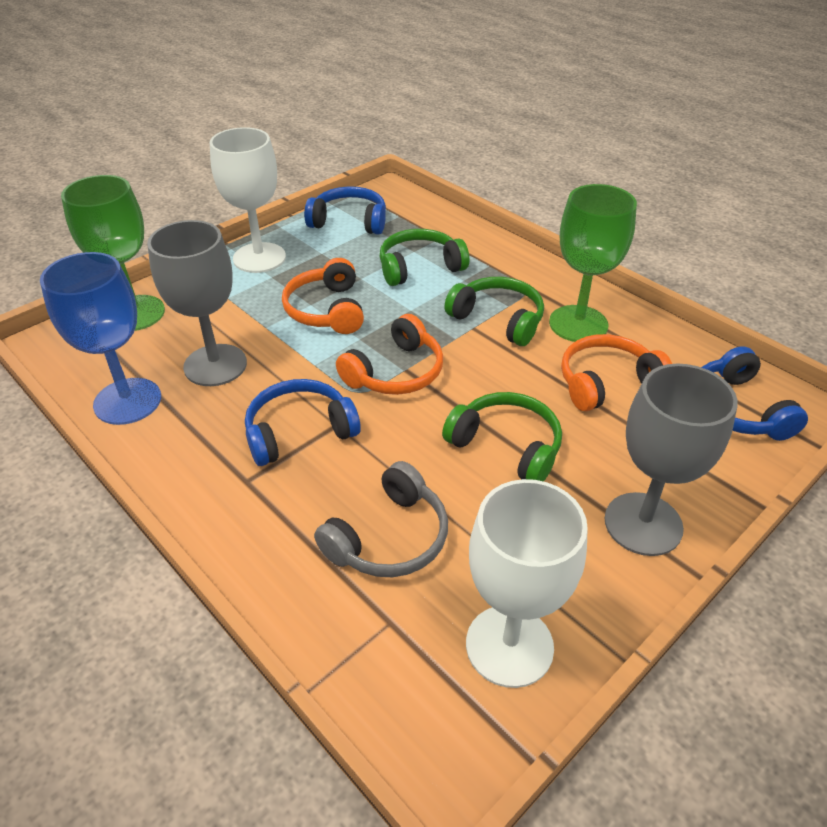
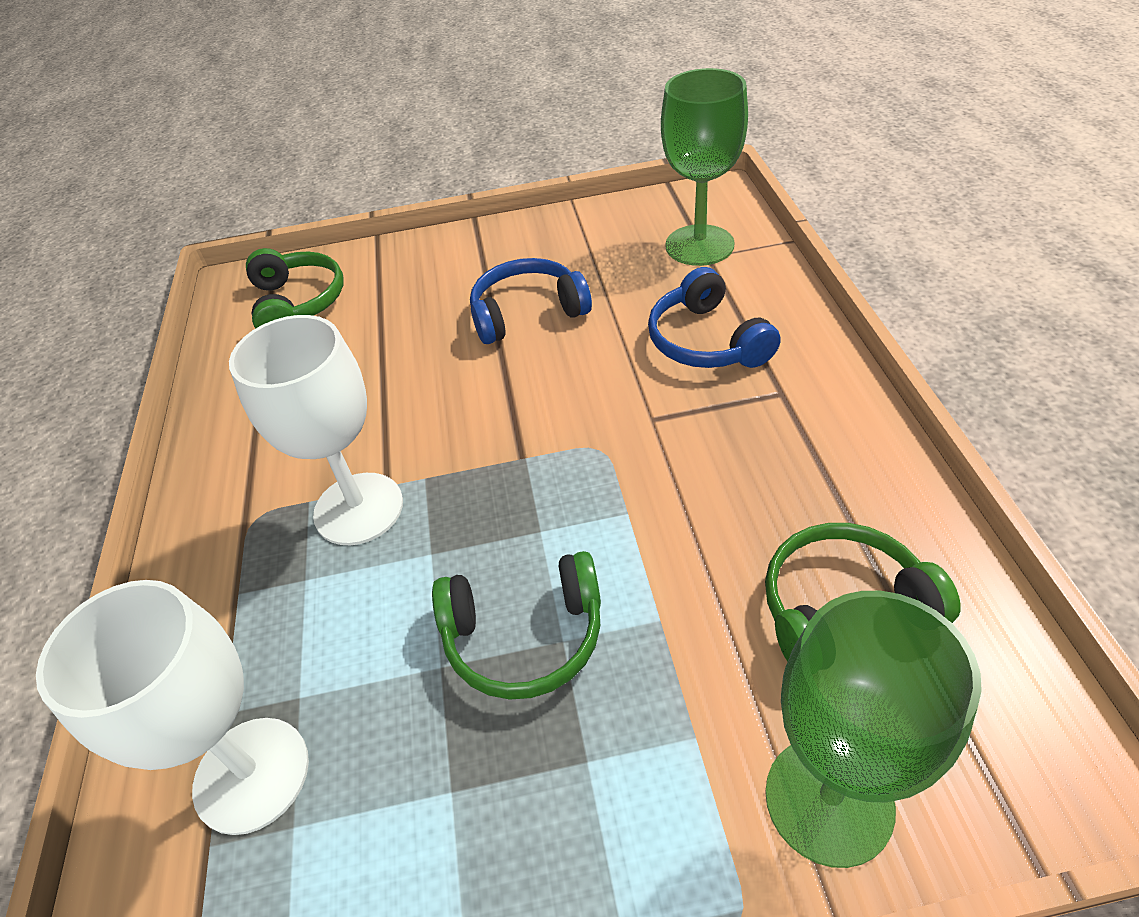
blue goblet: 1 -> 0
blue headphones: 3 -> 2
grey goblet: 2 -> 0
grey headphones: 1 -> 0
orange headphones: 3 -> 0

